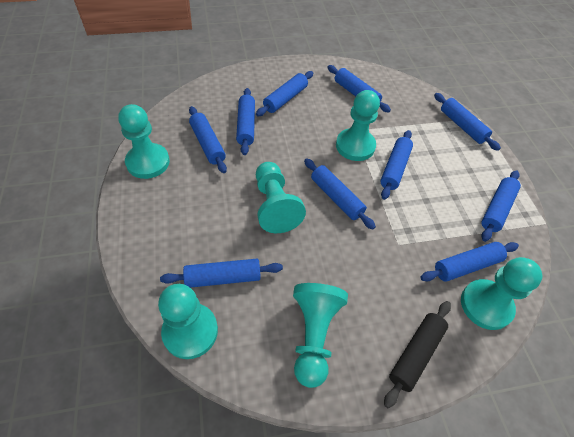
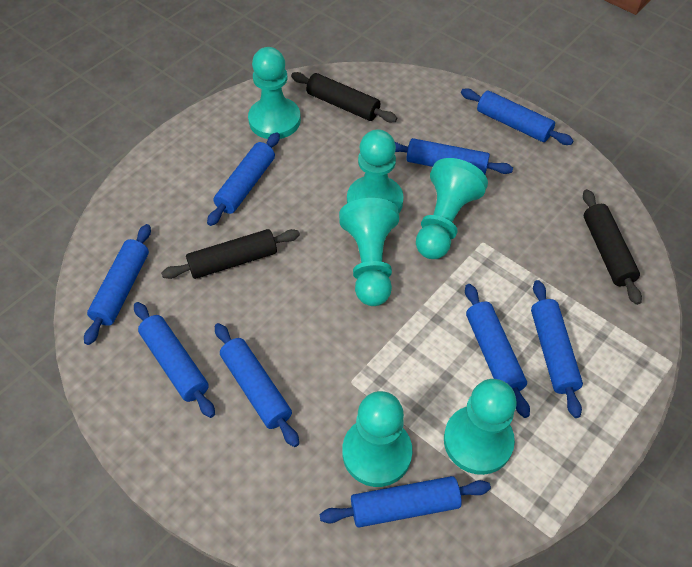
black rolling pin: 1 -> 3
blue rolling pin: 10 -> 9

